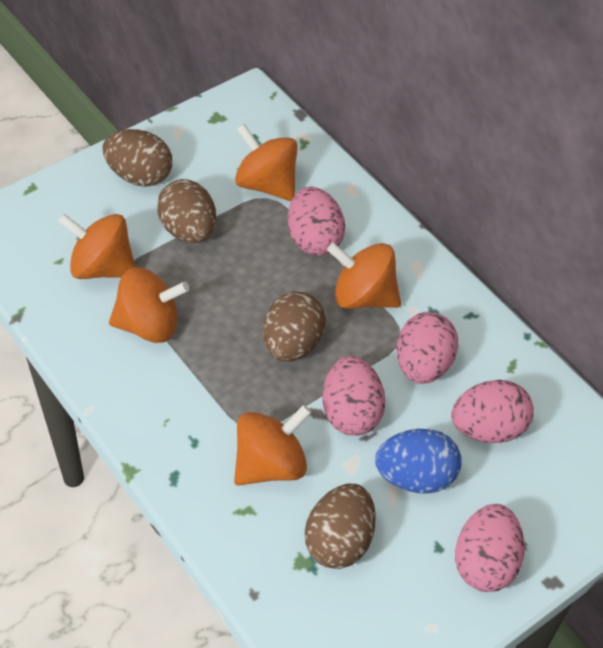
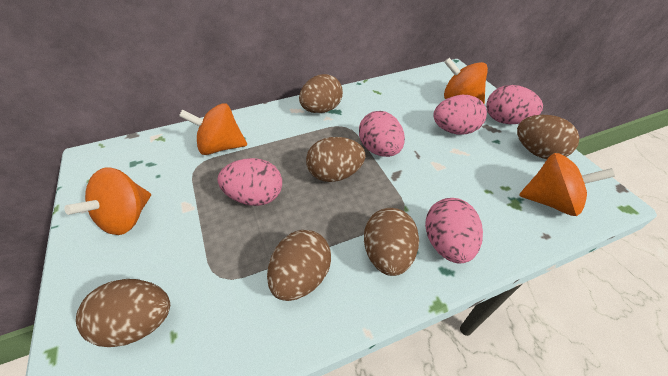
blue egg: 1 -> 0
brown egg: 4 -> 6
orange spinning top: 5 -> 4

